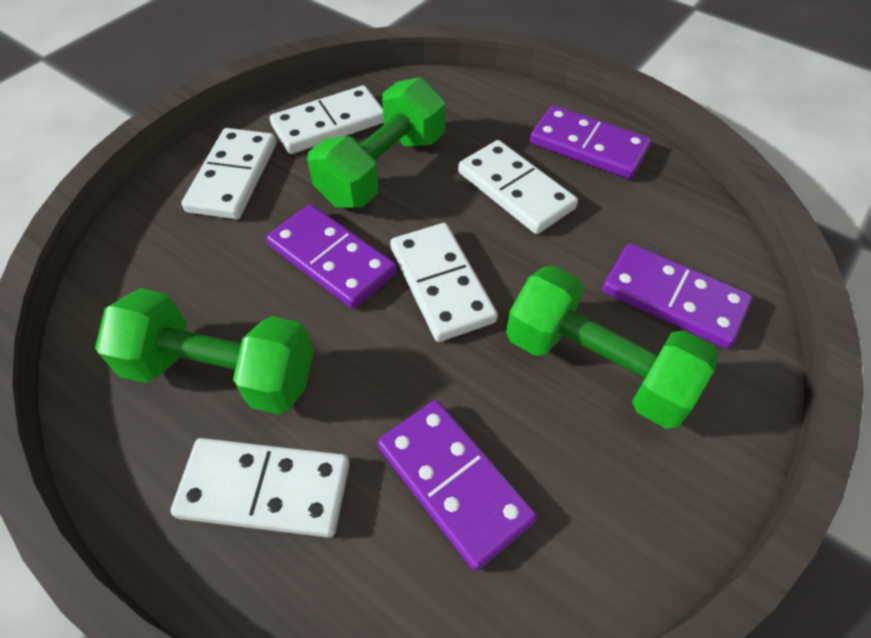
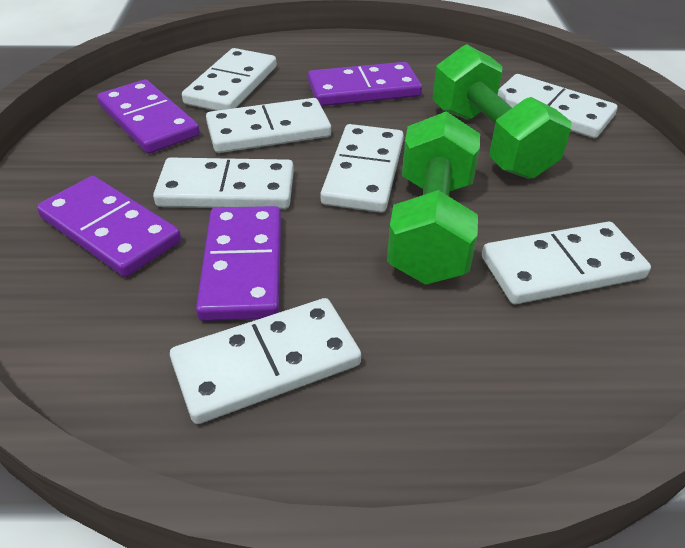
green dumbbell: 3 -> 2
white domino: 5 -> 7

